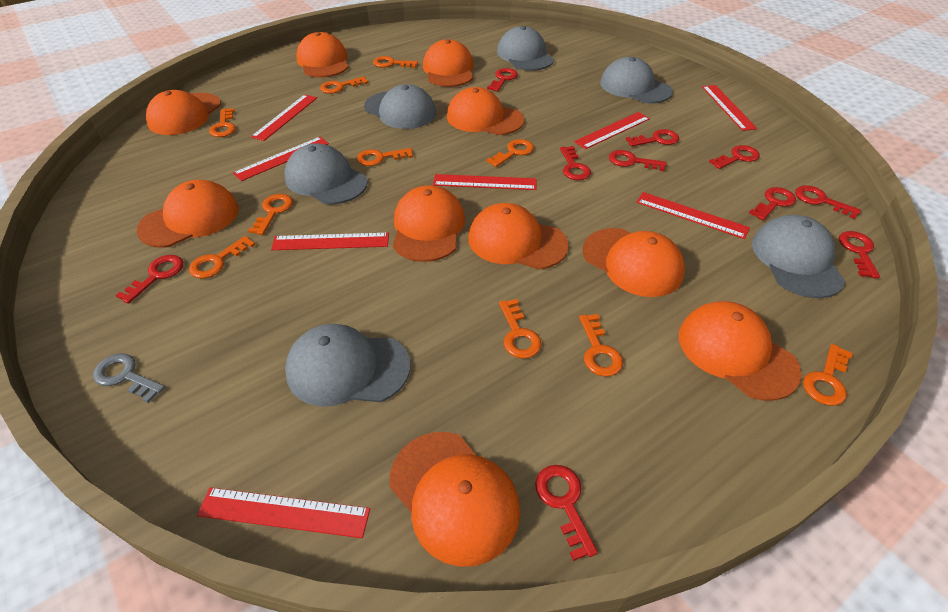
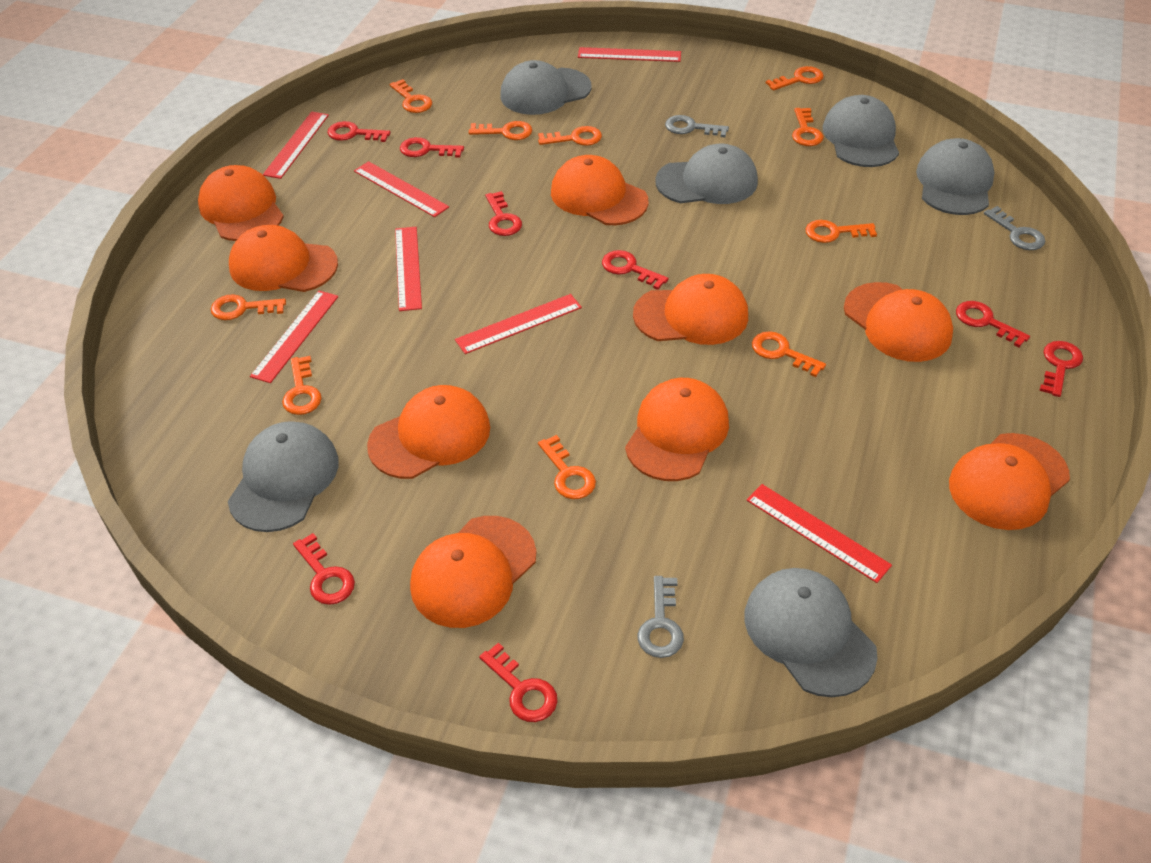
grey key: 1 -> 3
orange cap: 10 -> 9
red key: 10 -> 8
red ruler: 8 -> 7

